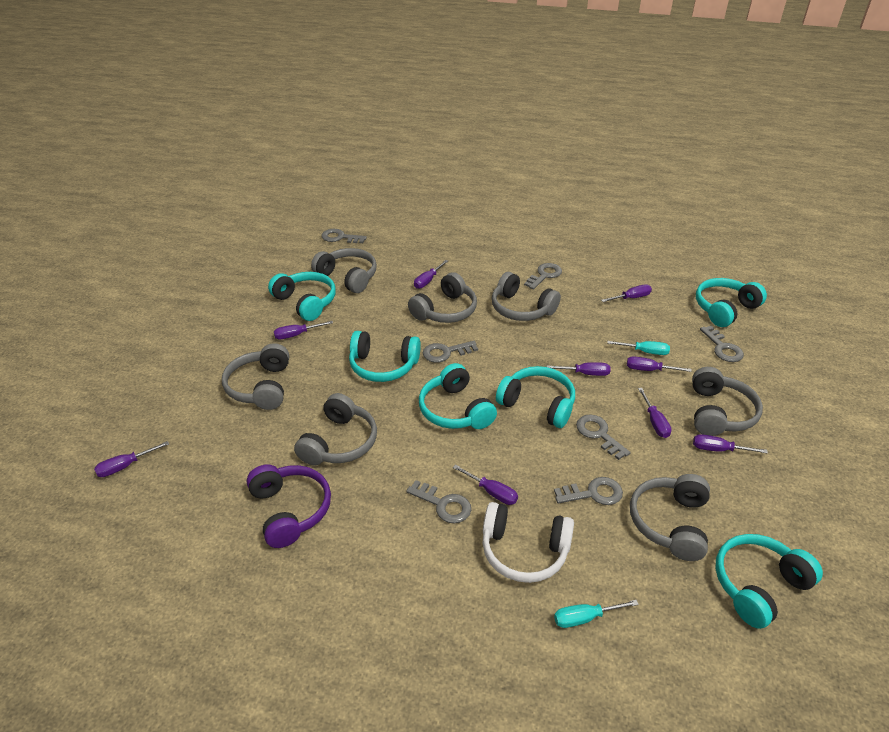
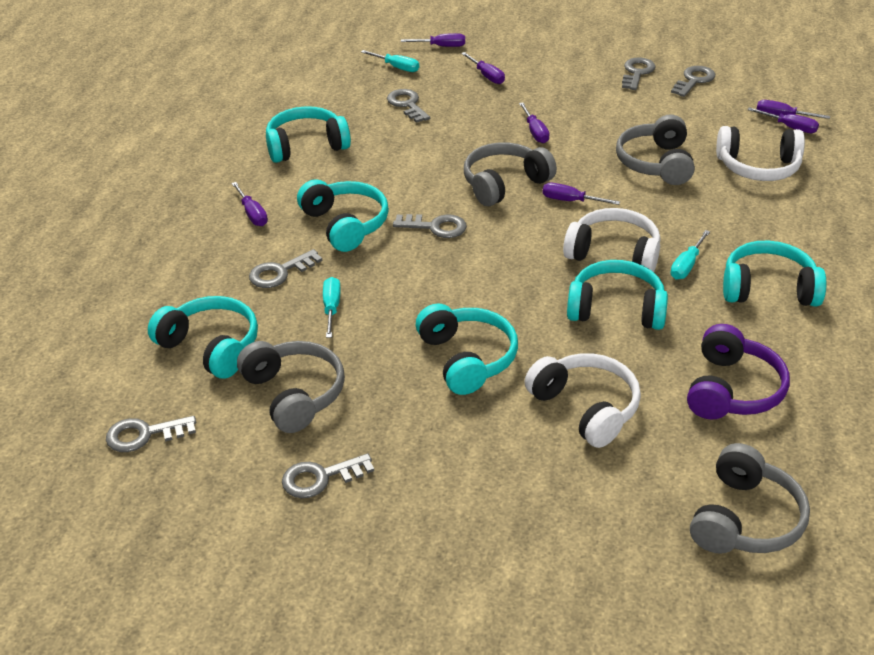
grey headphones: 7 -> 4
purple screwdriver: 9 -> 7
turquoise screwdriver: 2 -> 3
white headphones: 1 -> 3

